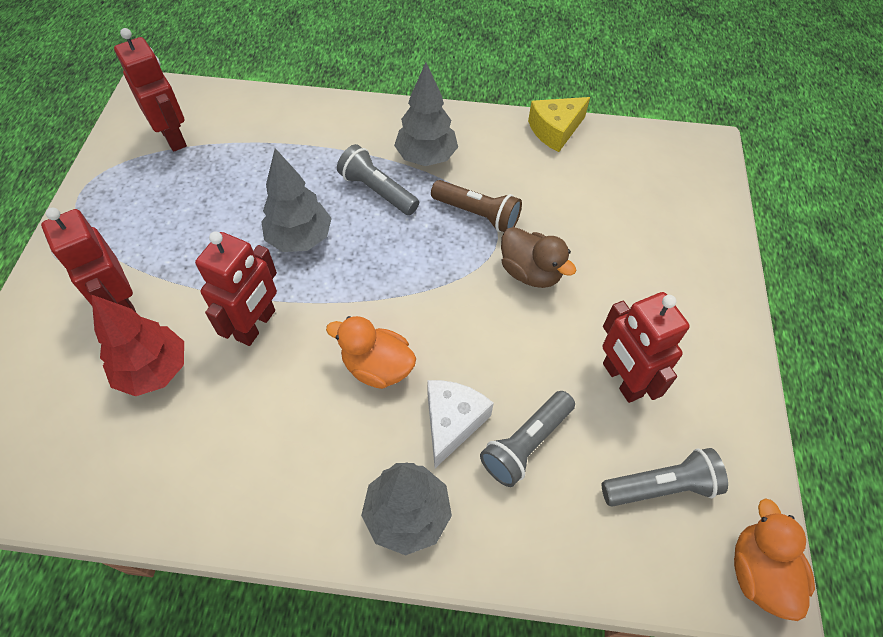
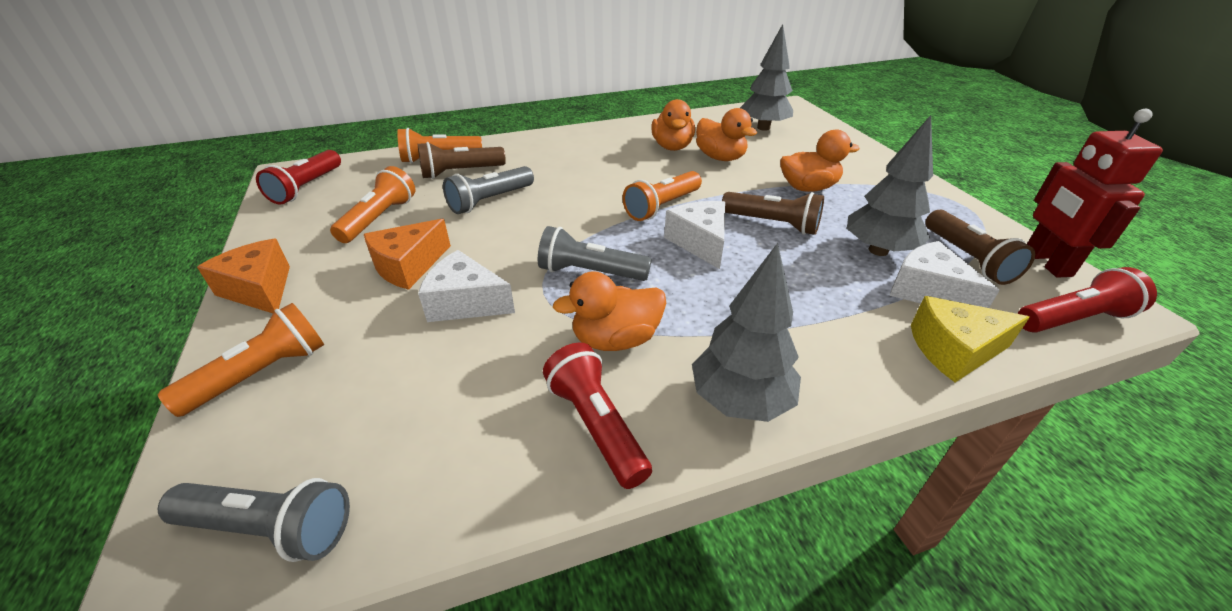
brown duck: 1 -> 0
brown flashlight: 1 -> 3
orange cheese: 0 -> 2
orange duck: 2 -> 4
orange flashlight: 0 -> 4
red flashlight: 0 -> 3
red robot: 4 -> 1
red tree: 1 -> 0
white cheese: 1 -> 3

